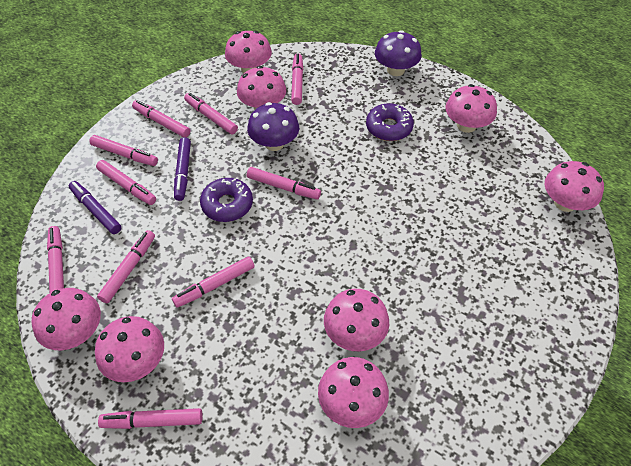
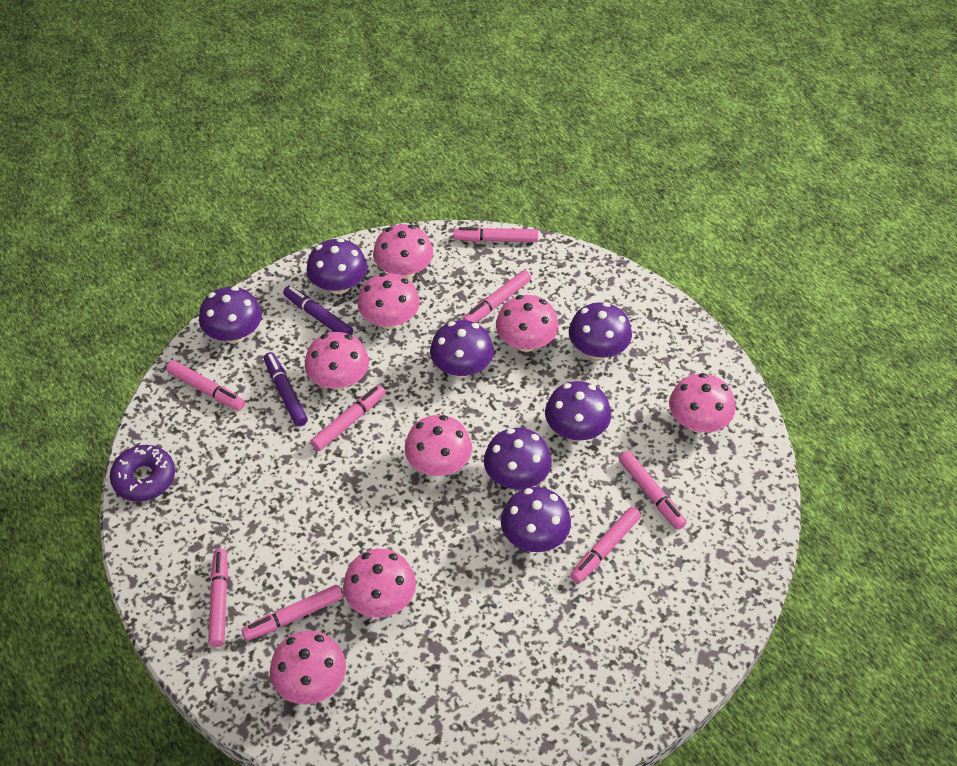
pink marker: 10 -> 8
purple donut: 2 -> 1
purple mushroom: 2 -> 7

